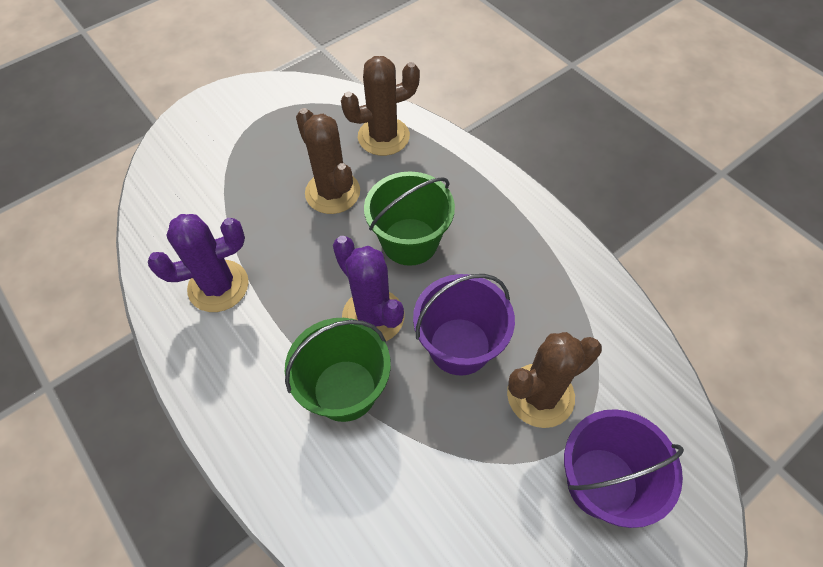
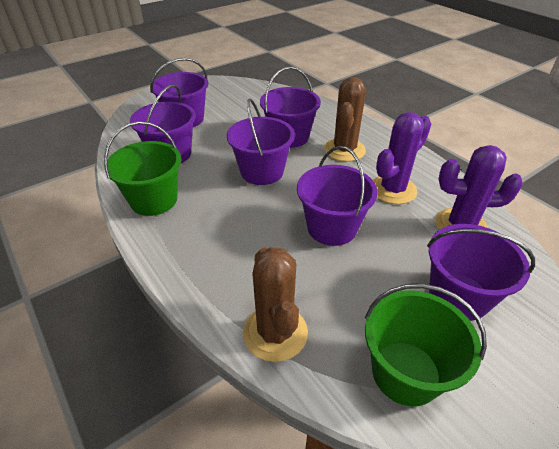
brown cactus: 3 -> 2
purple bucket: 2 -> 6

